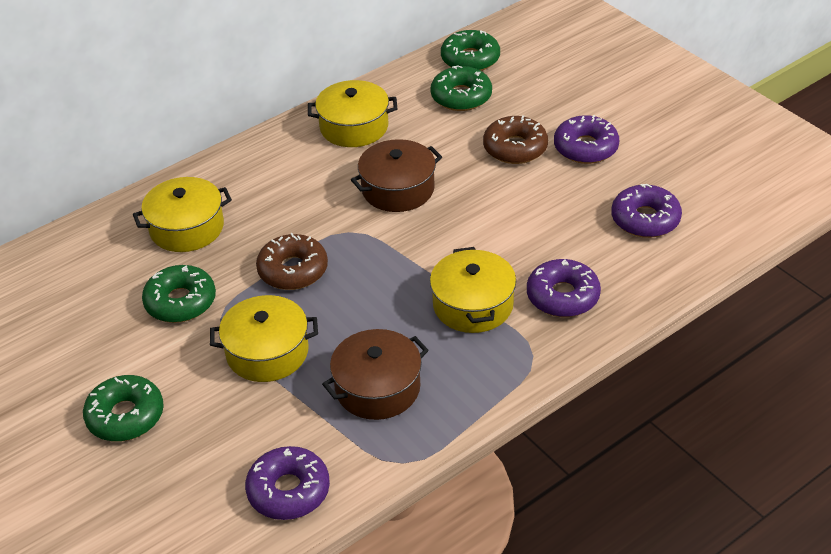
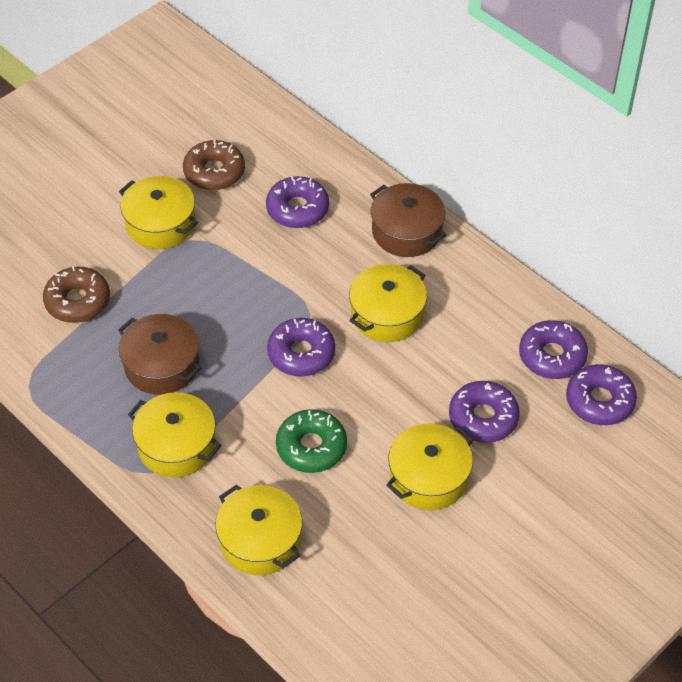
green donut: 4 -> 1
purple donut: 4 -> 5
yellow pot: 4 -> 5

